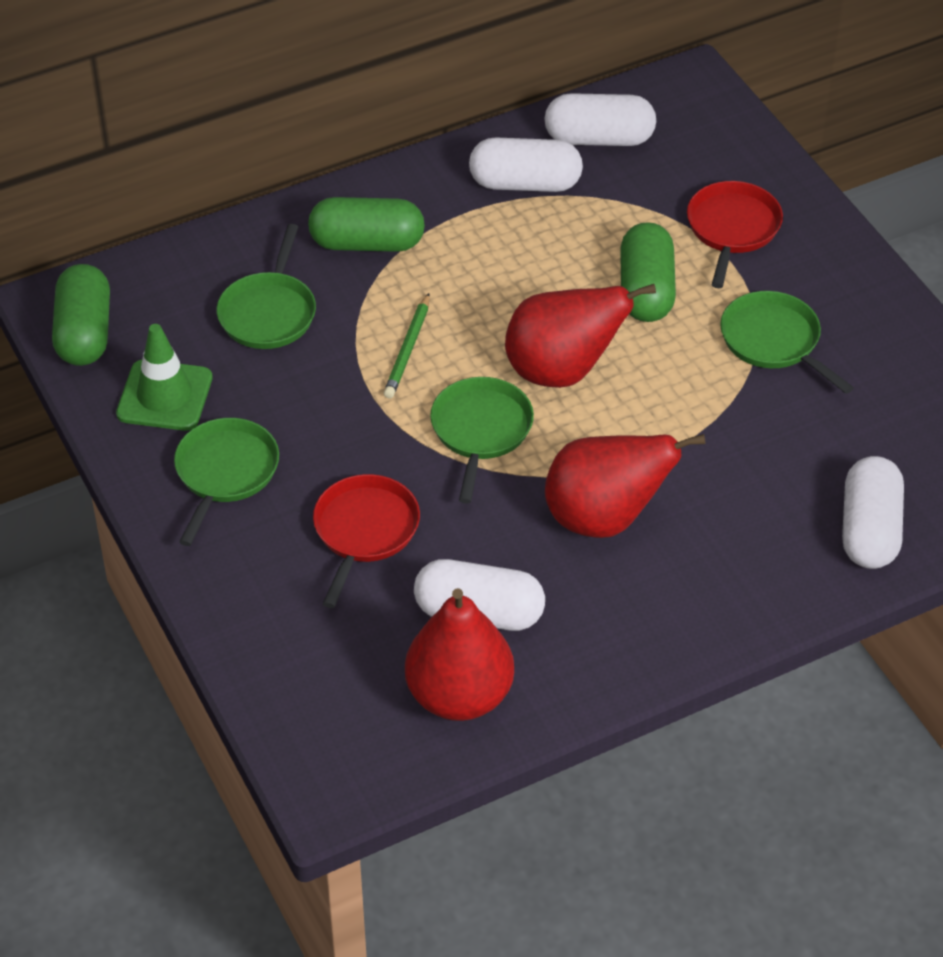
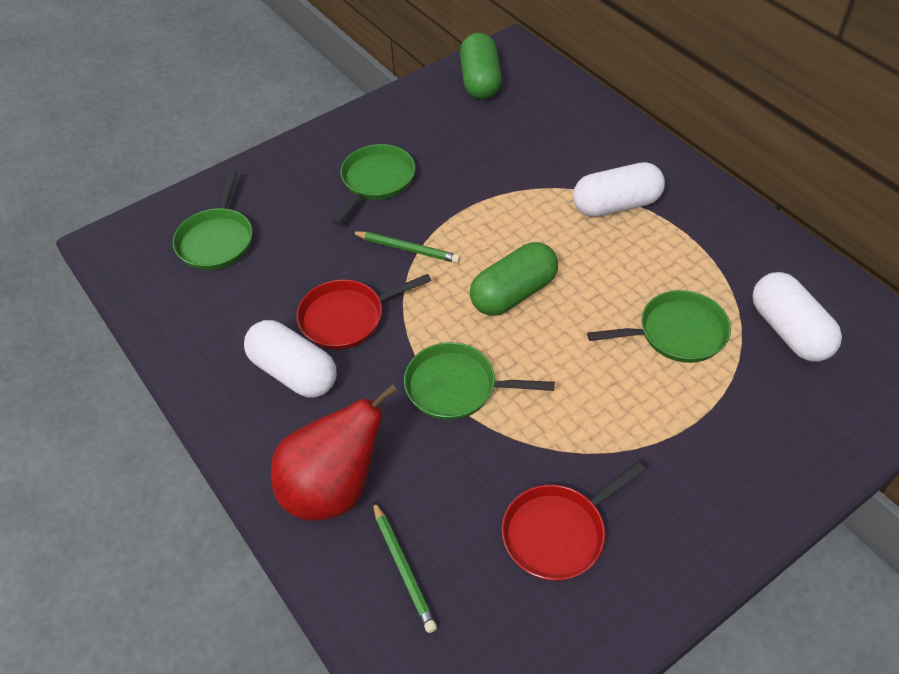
green capsule: 3 -> 2
green pencil: 1 -> 2
green traffic cone: 1 -> 0
red pear: 3 -> 1
white capsule: 4 -> 3

